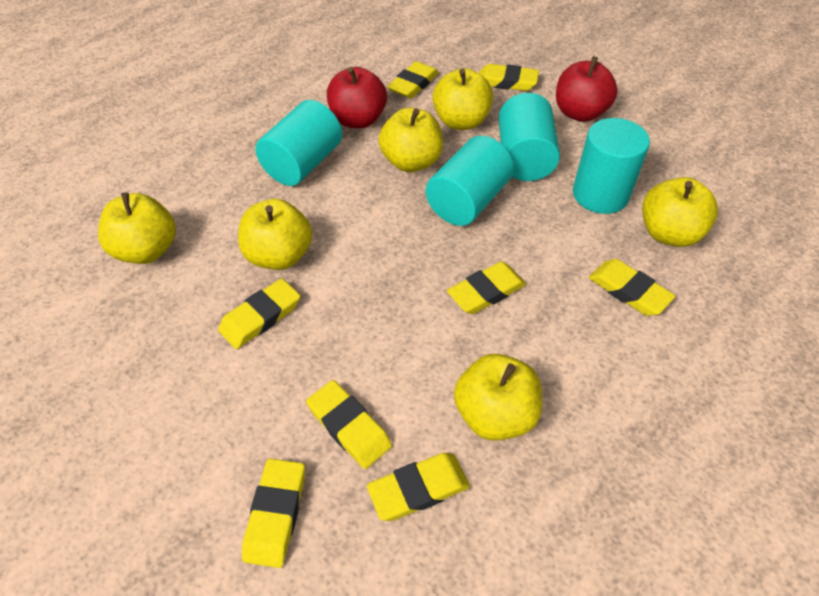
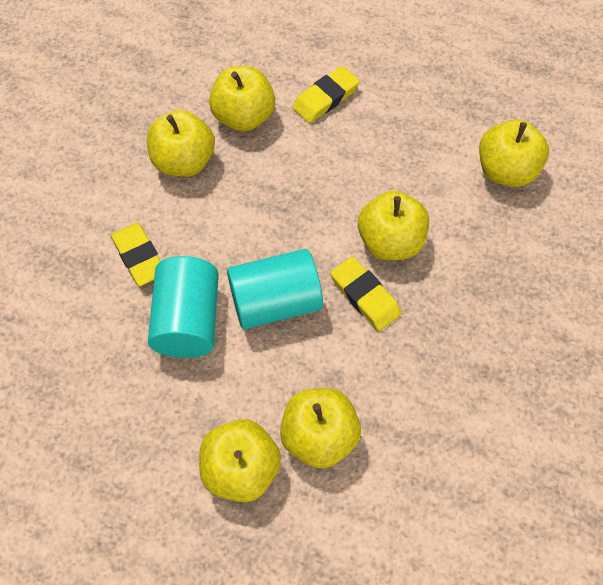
red apple: 2 -> 0
turquoise cylinder: 4 -> 2
yellow eraser: 8 -> 3

